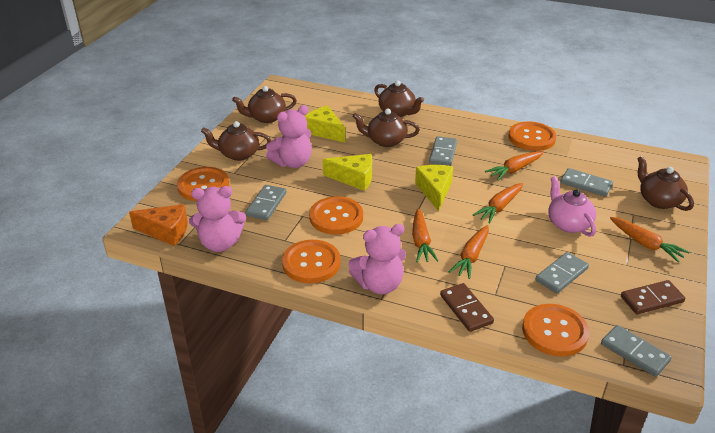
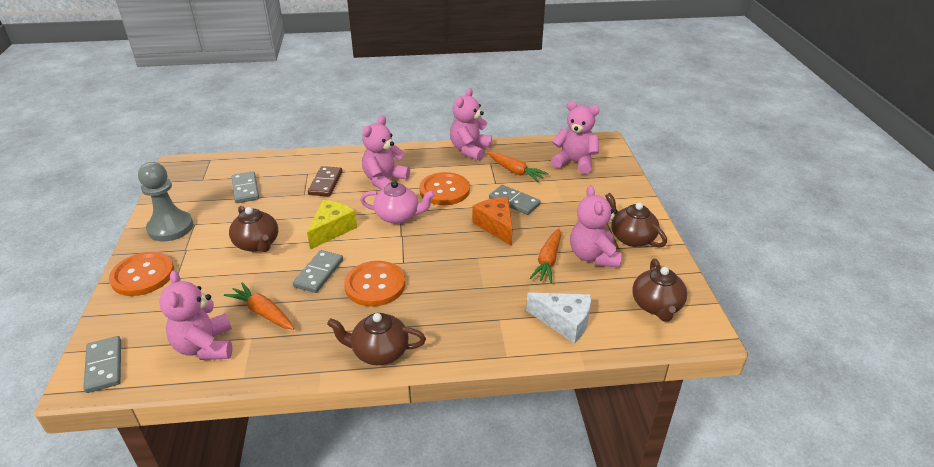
brown domino: 2 -> 1
brown teapot: 5 -> 4
grey domino: 5 -> 4
grey pawn: 0 -> 1
orange button: 5 -> 3
orange carrot: 5 -> 3
pink teddy bear: 3 -> 5
white cheese: 0 -> 1
yellow cheese: 3 -> 1

